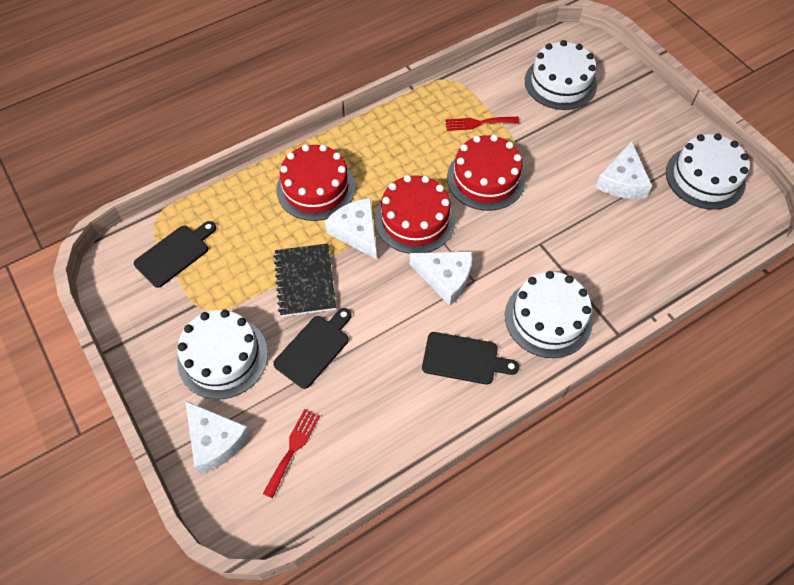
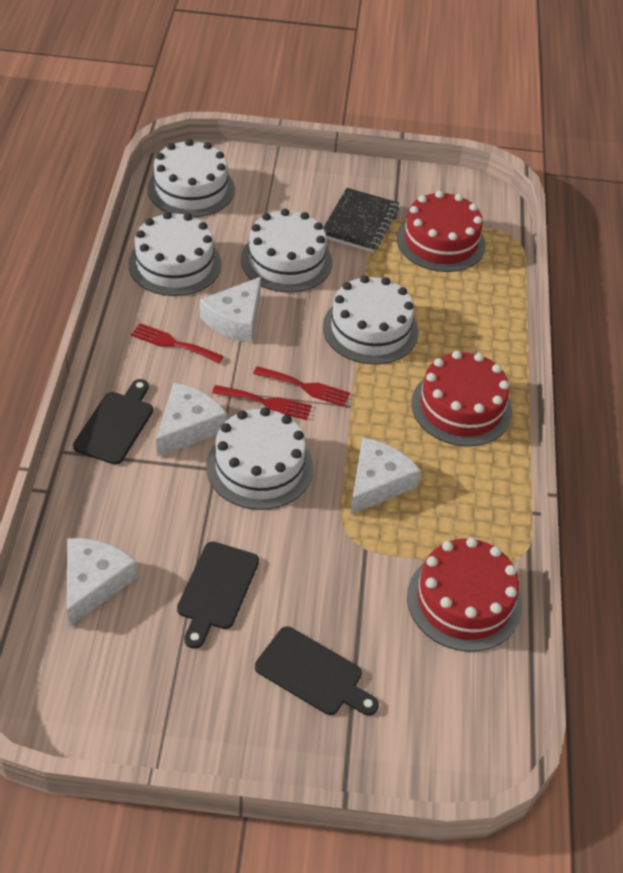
red fork: 2 -> 3
white cake: 4 -> 5

